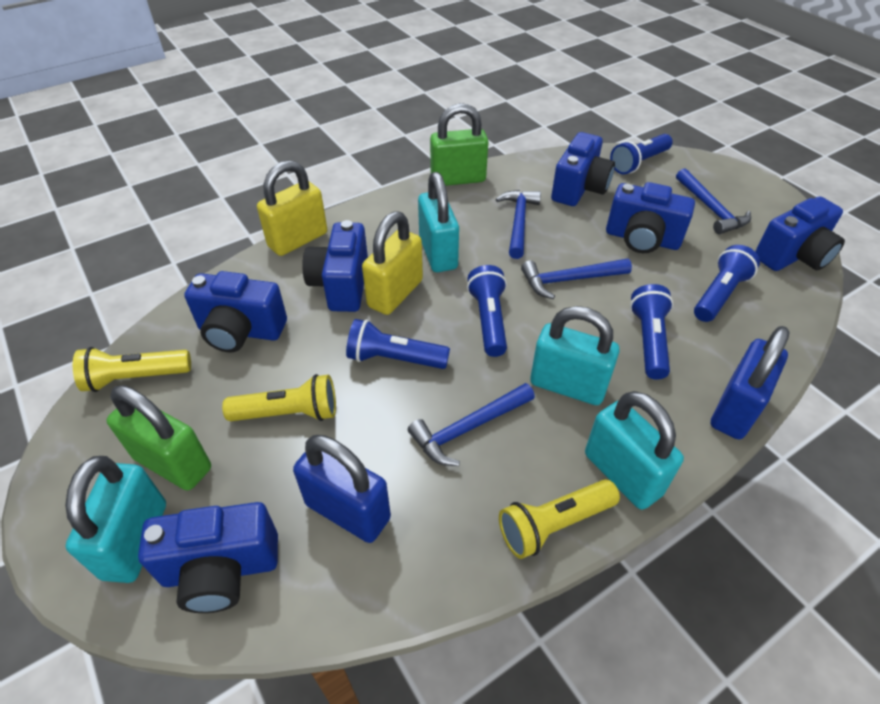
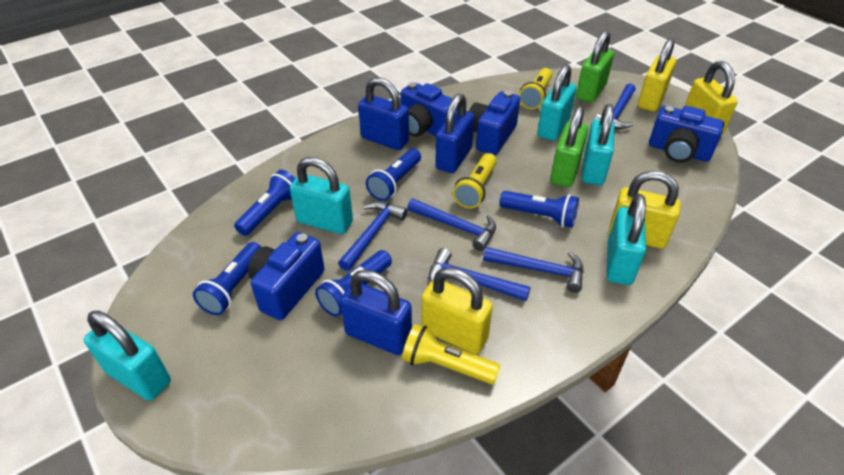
blue camera: 6 -> 4
blue hammer: 4 -> 5
blue padlock: 2 -> 3
turquoise padlock: 4 -> 5
yellow padlock: 2 -> 4

